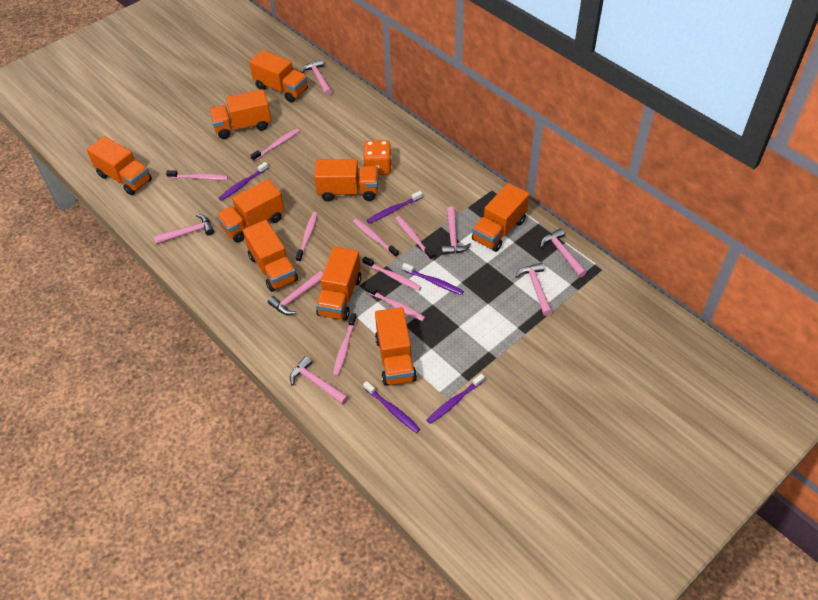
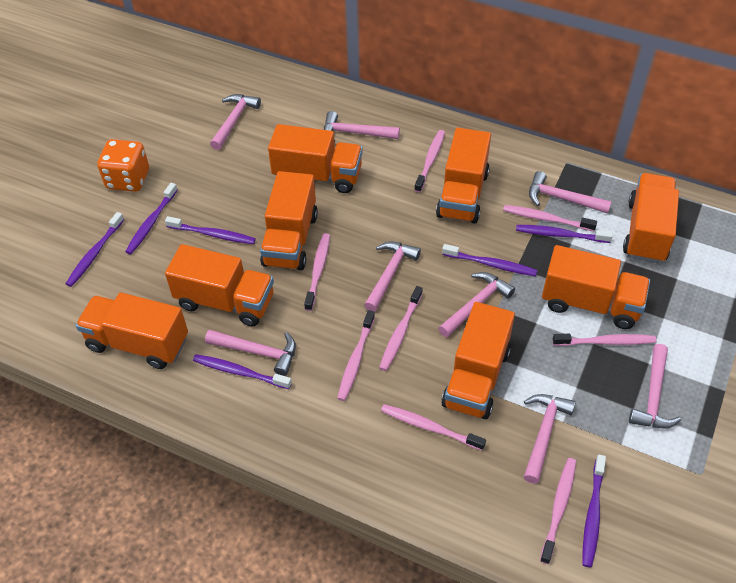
orange truck: 9 -> 8
pink hammer: 7 -> 8
purple toothbrush: 5 -> 7

